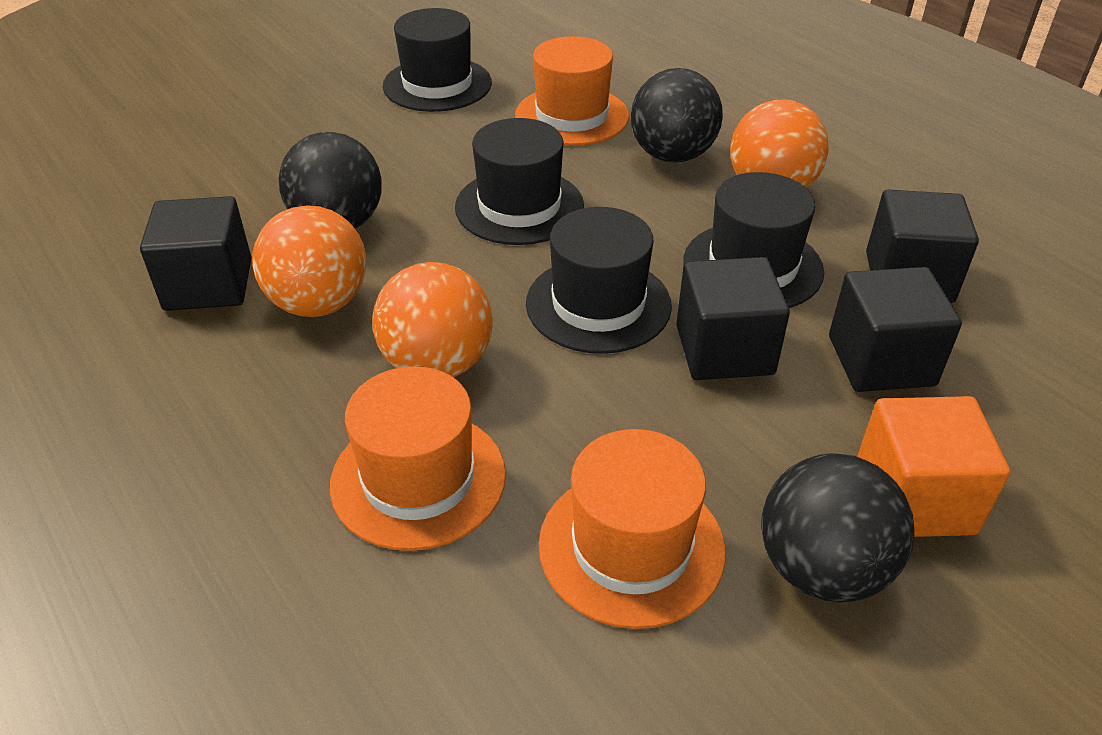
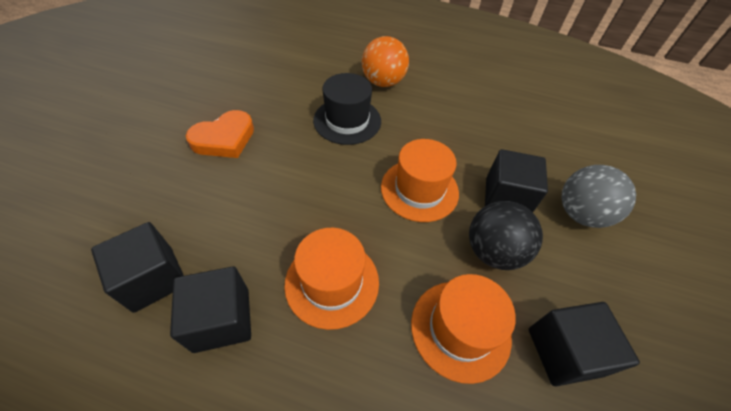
black ball: 3 -> 1
black hat: 4 -> 1
grey ball: 0 -> 1
orange ball: 3 -> 1
orange cube: 1 -> 0
orange heart: 0 -> 1

